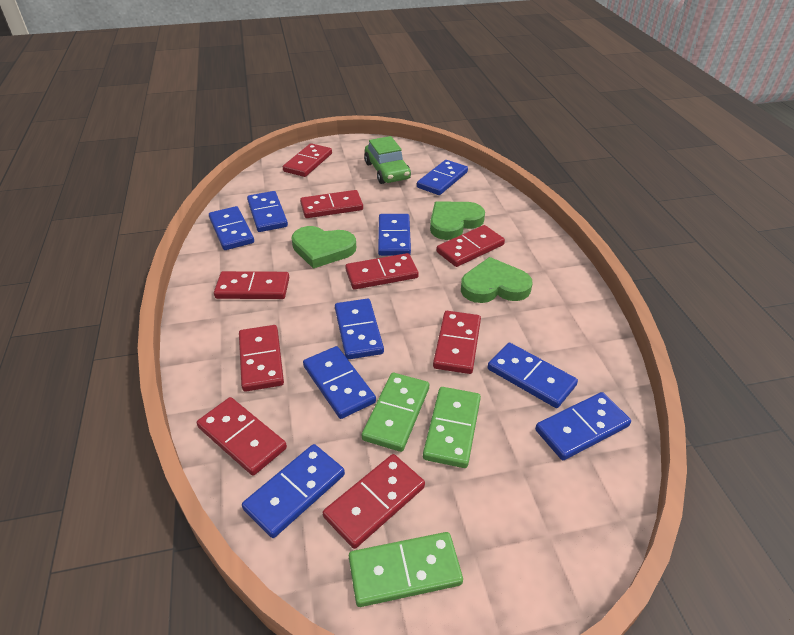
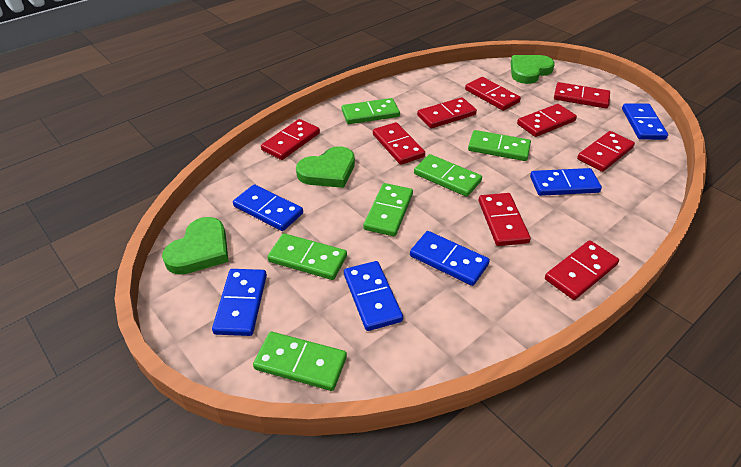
blue domino: 9 -> 6
green car: 1 -> 0
green domino: 3 -> 6

